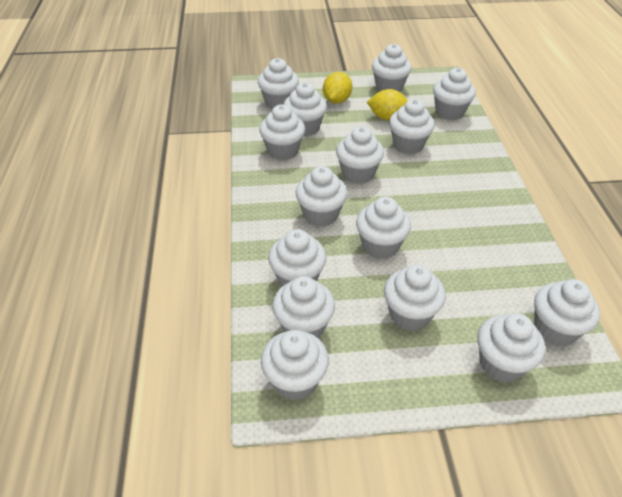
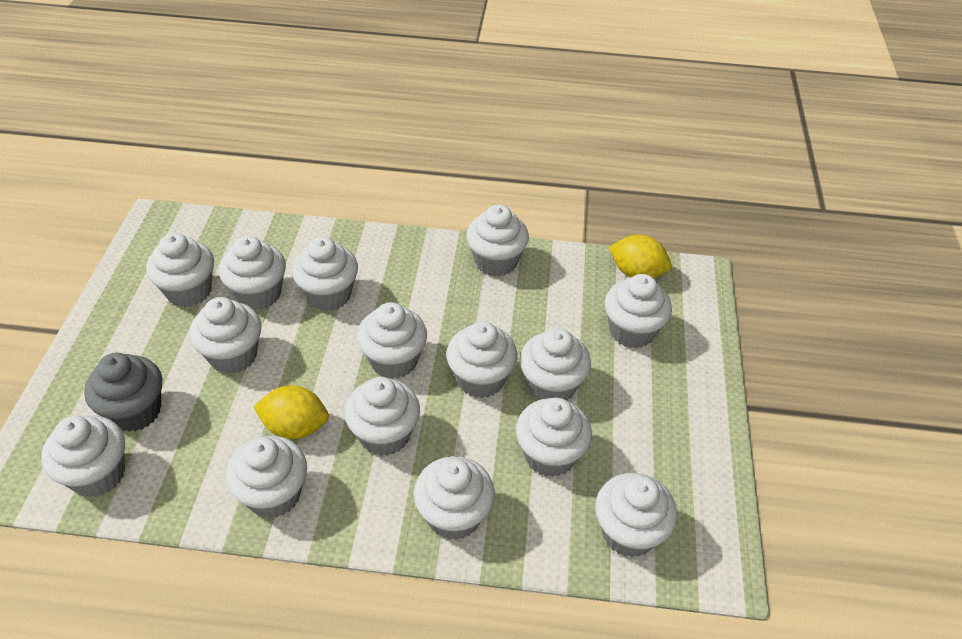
grey cupcake: 0 -> 1

